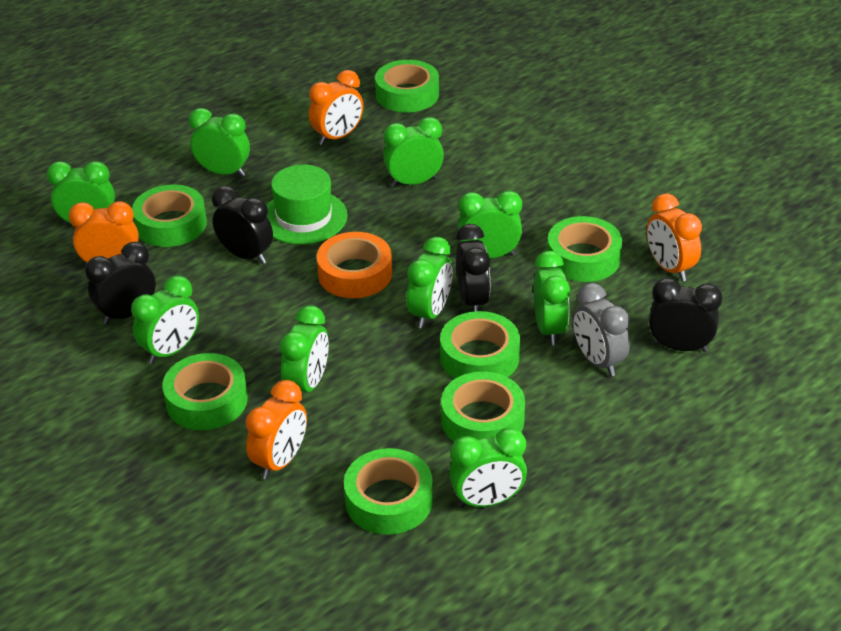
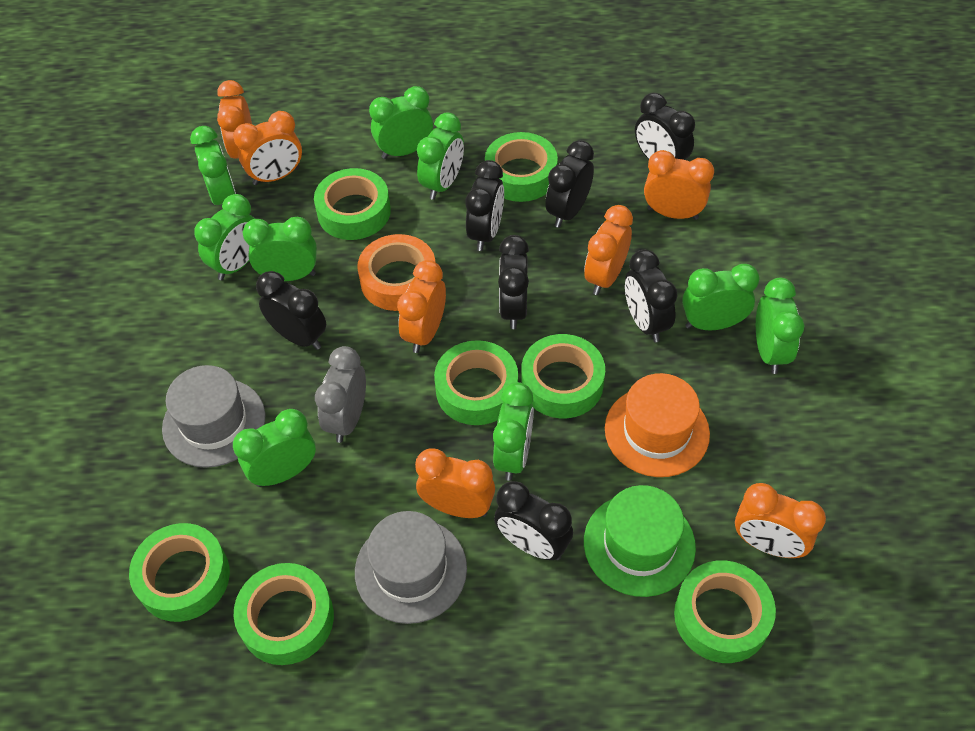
black clock: 4 -> 7
grey hat: 0 -> 2
orange clock: 4 -> 7
orange hat: 0 -> 1

